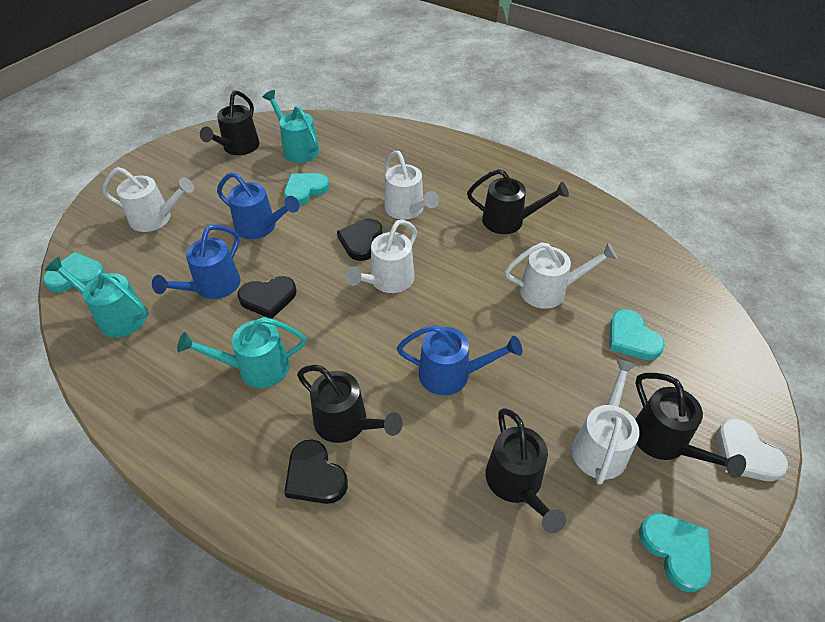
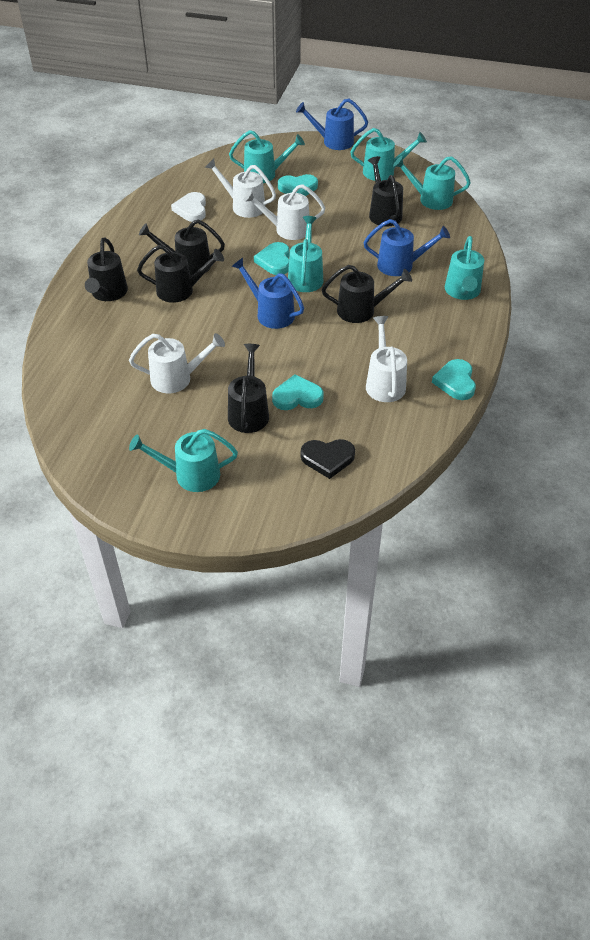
black heart: 3 -> 1
black watering can: 5 -> 6
turquoise watering can: 3 -> 6
white watering can: 5 -> 4

